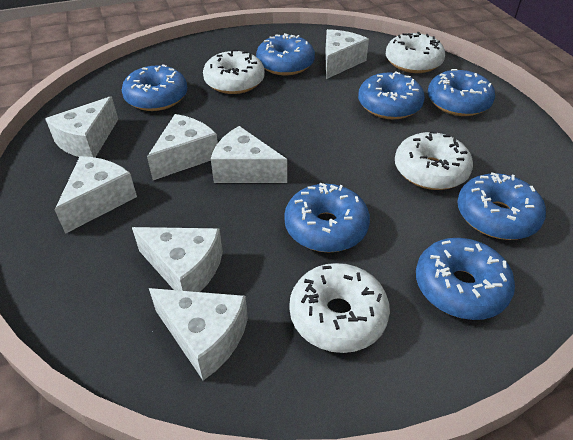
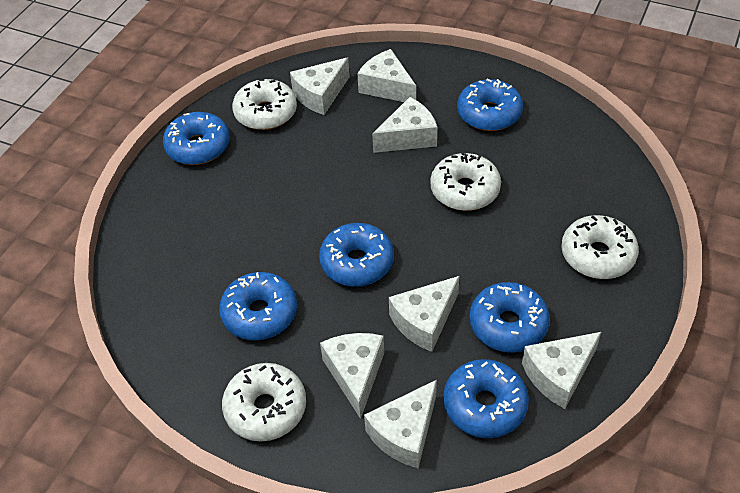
blue donut: 7 -> 6

